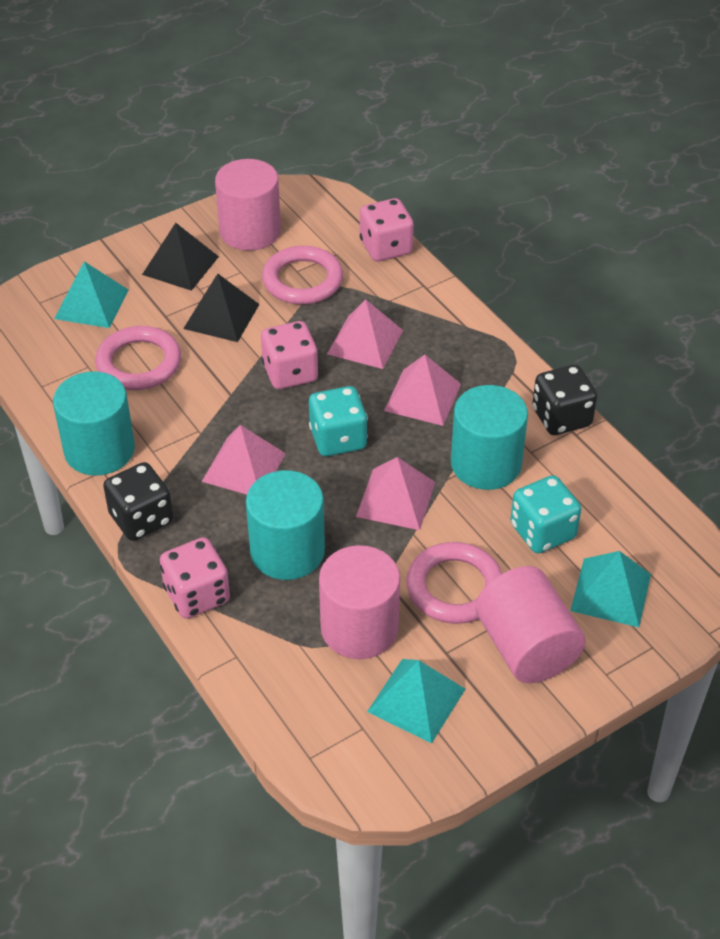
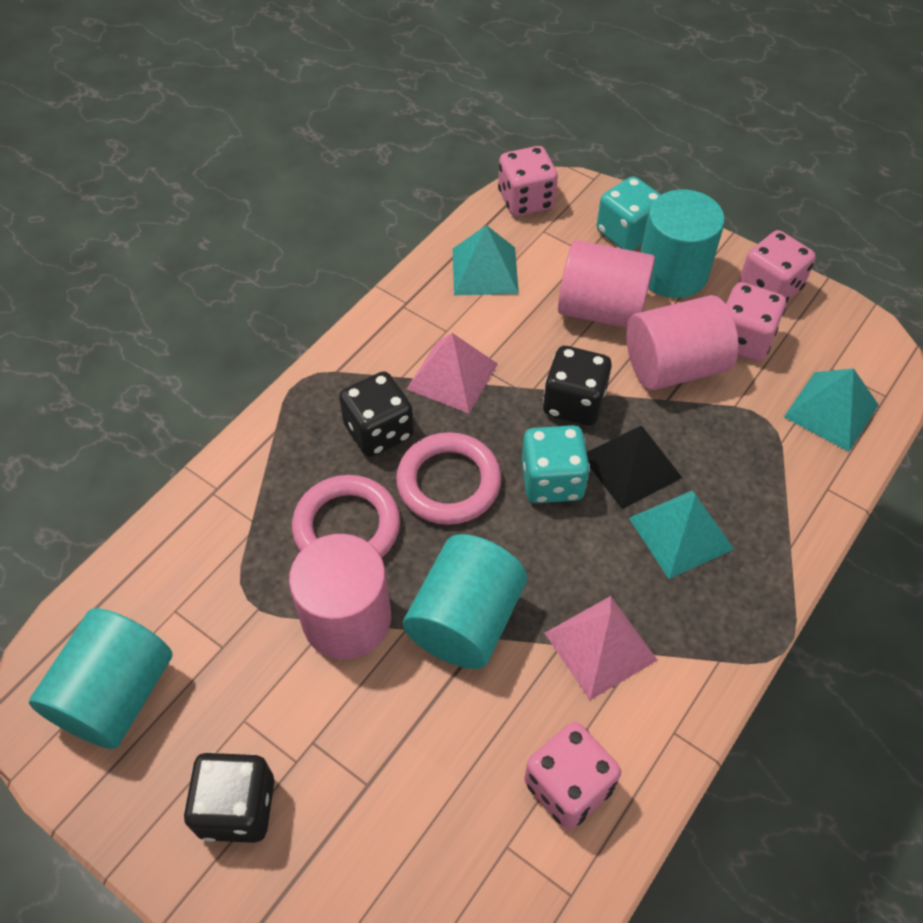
black dice: 2 -> 3
black pyramid: 2 -> 1
pink dice: 3 -> 4
pink pyramid: 4 -> 2
pink ring: 3 -> 2

